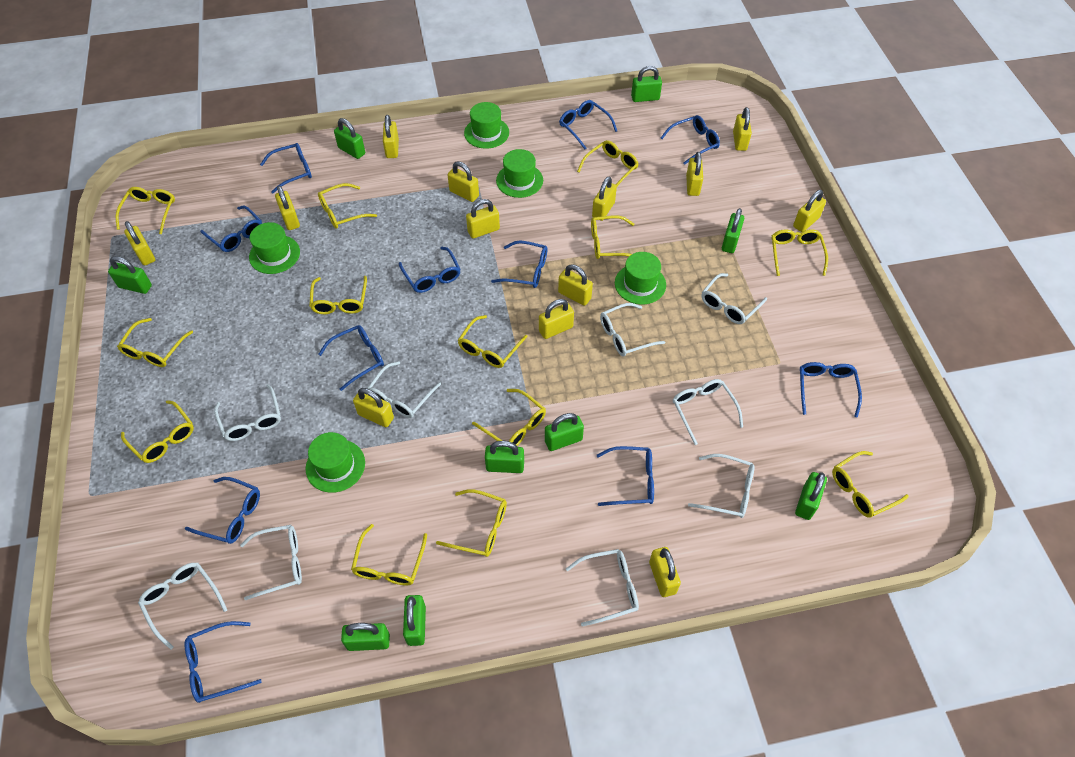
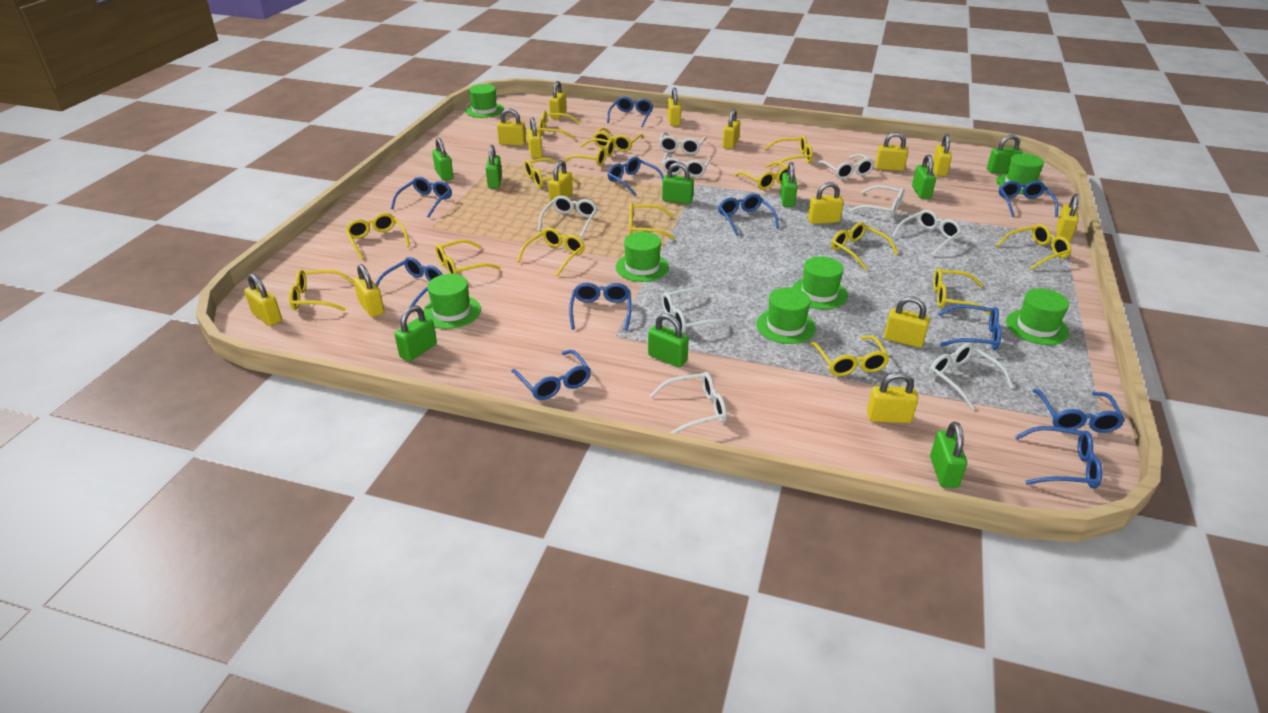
green hat: 5 -> 7
yellow glasses: 13 -> 15
yellow padlock: 13 -> 14

